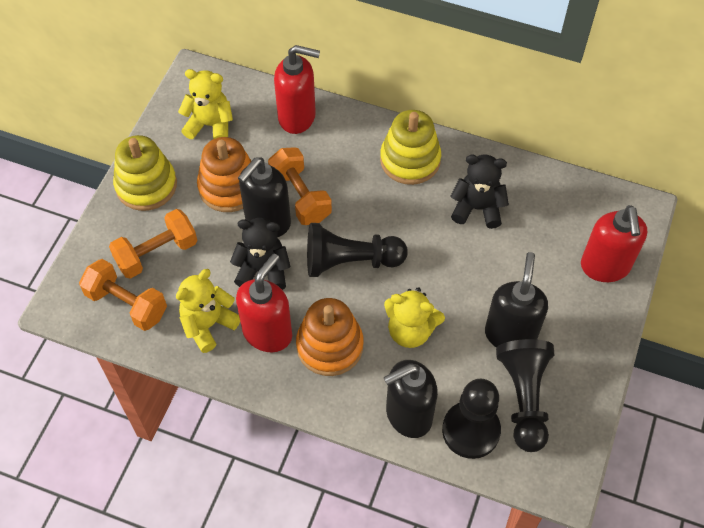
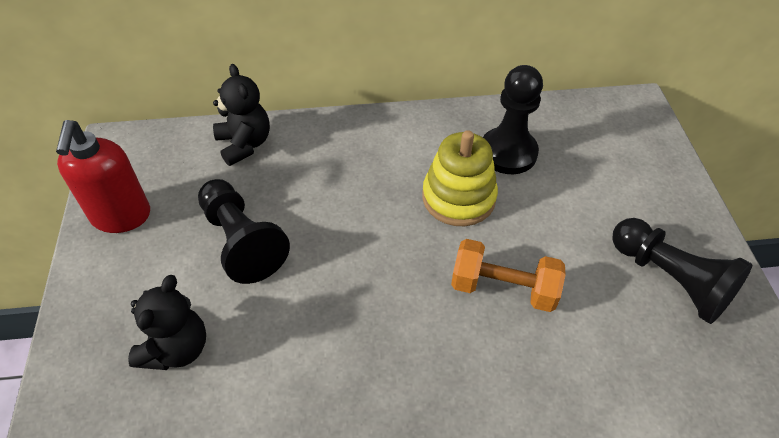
black soap dispenser: 3 -> 0
orange dumbbell: 3 -> 1
orange stacking toy: 2 -> 0
red soap dispenser: 3 -> 1
yellow stacking toy: 2 -> 1
yellow teddy bear: 3 -> 0

